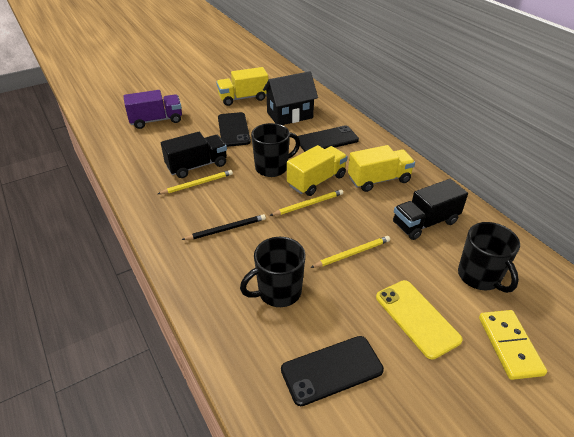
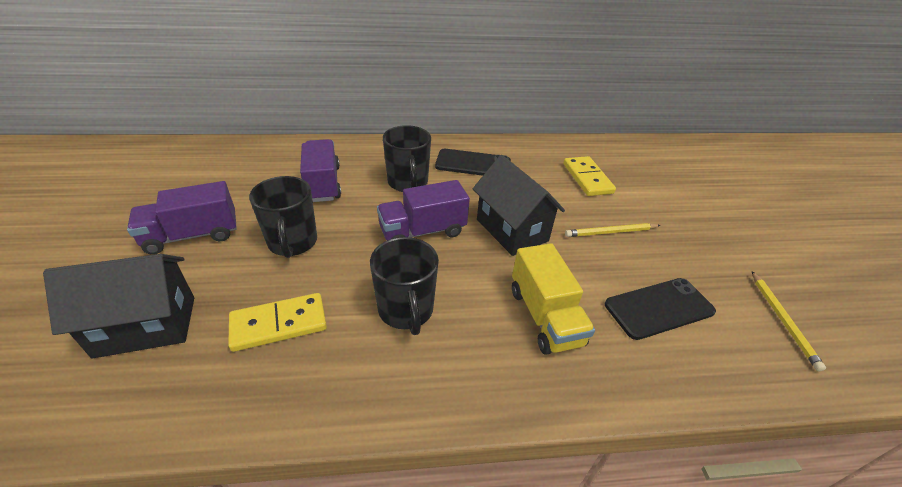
black house: 1 -> 2
black pencil: 1 -> 0
black phone: 3 -> 2
black truck: 2 -> 0
purple truck: 1 -> 3
yellow domino: 1 -> 2
yellow pencil: 3 -> 2
yellow phone: 1 -> 0
yellow truck: 3 -> 1

